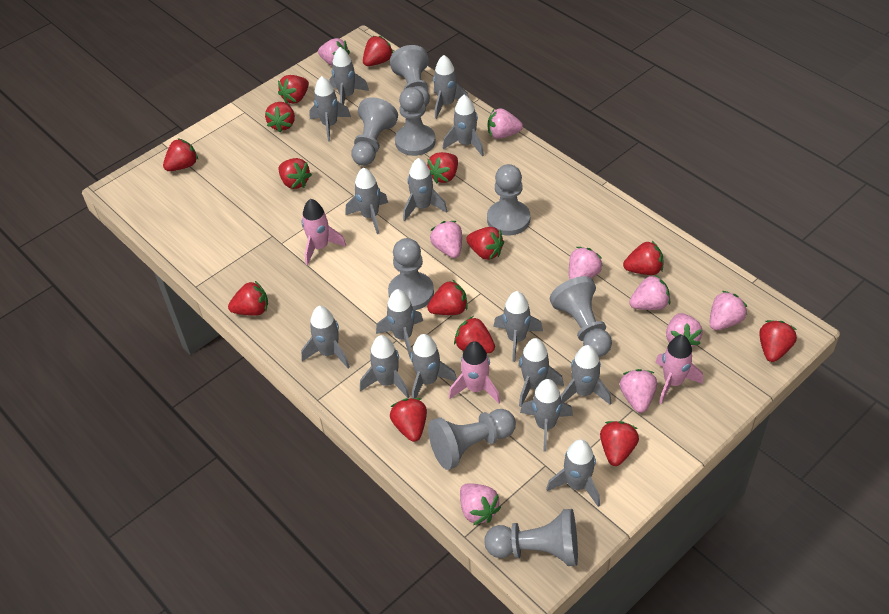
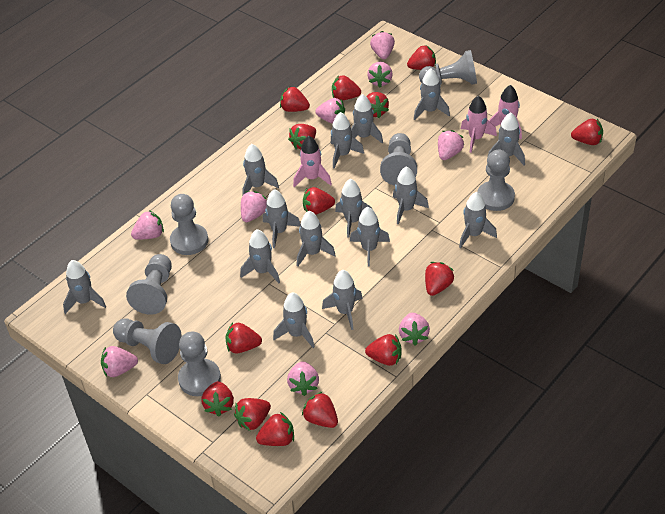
grey pawn: 8 -> 7

